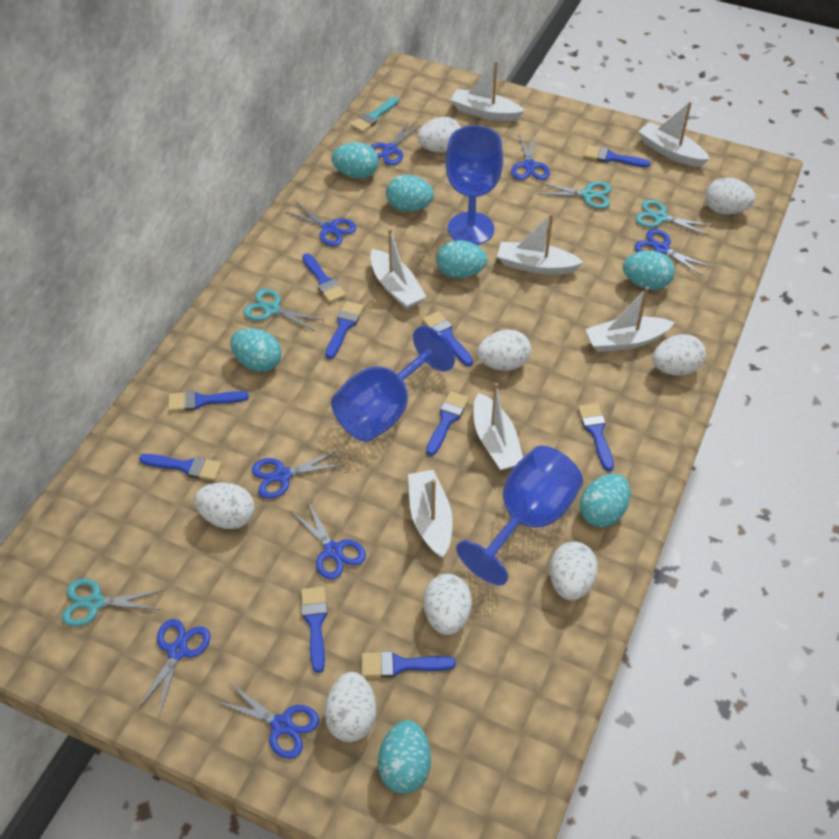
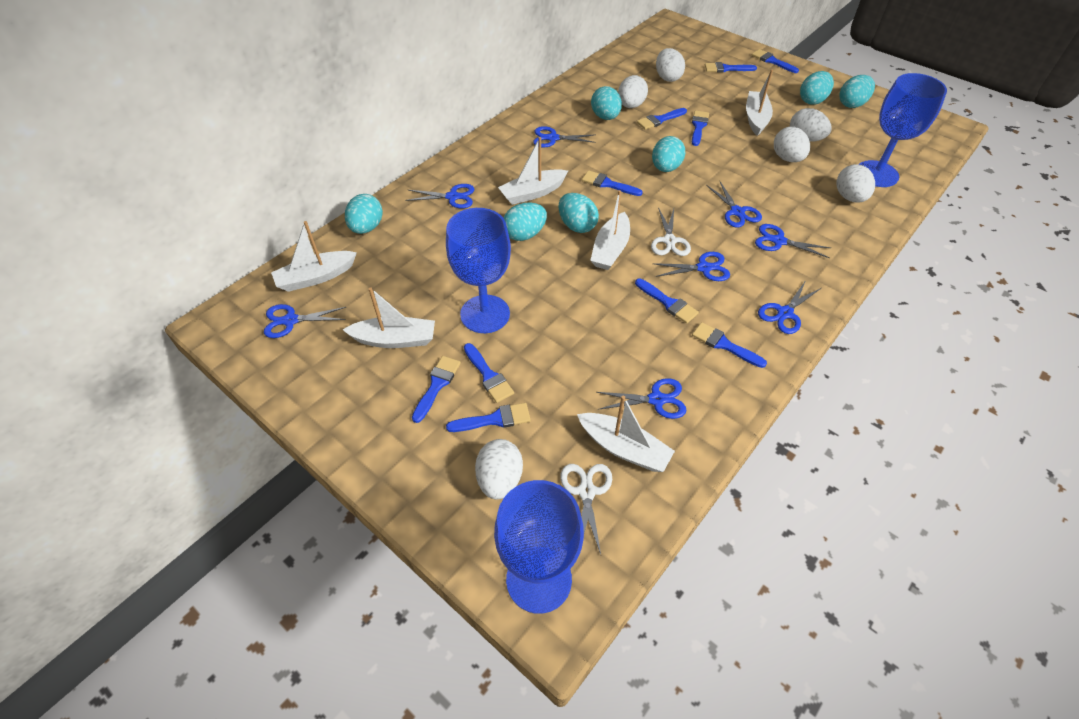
turquoise brush: 1 -> 0
turquoise scissors: 4 -> 0
white boat: 7 -> 6
white egg: 8 -> 6
white scissors: 0 -> 2

